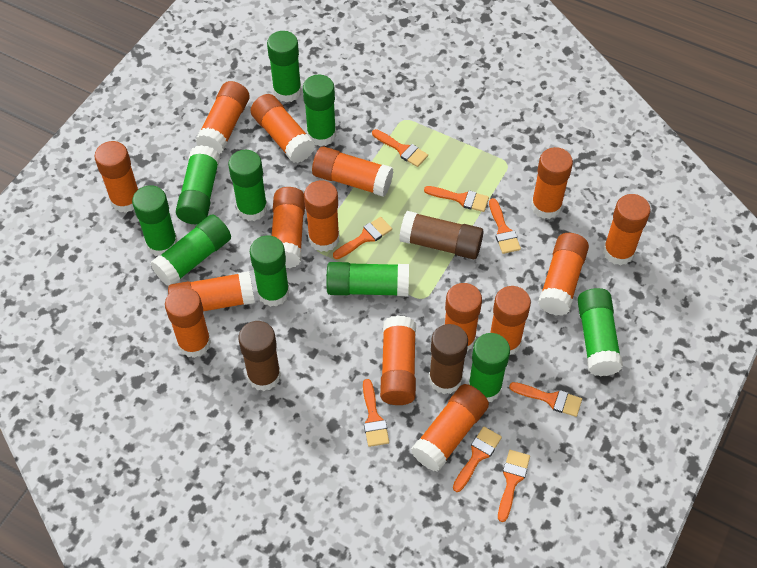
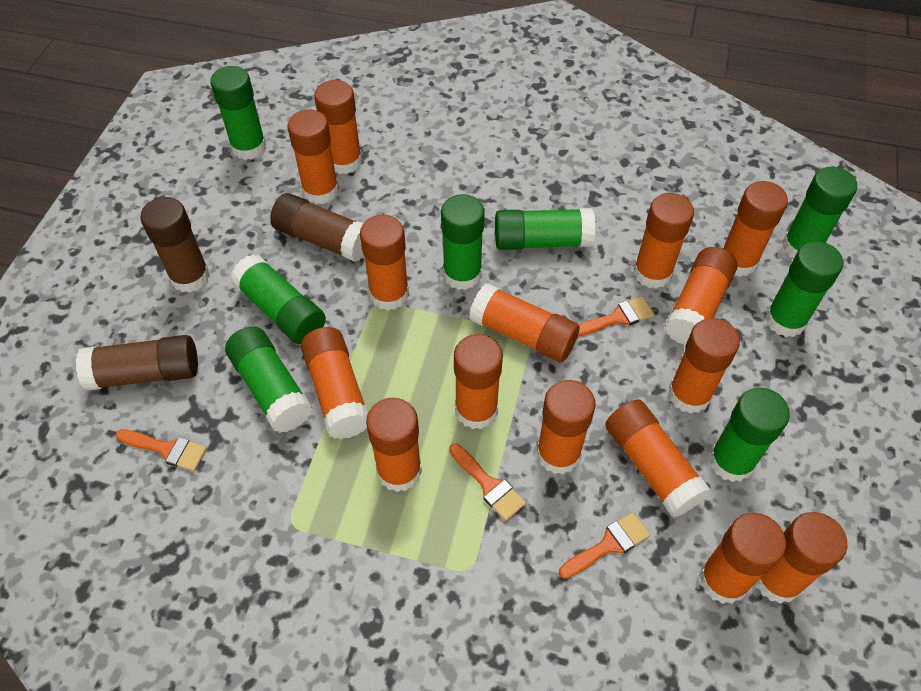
green glue stick: 10 -> 8
orange brush: 8 -> 4

